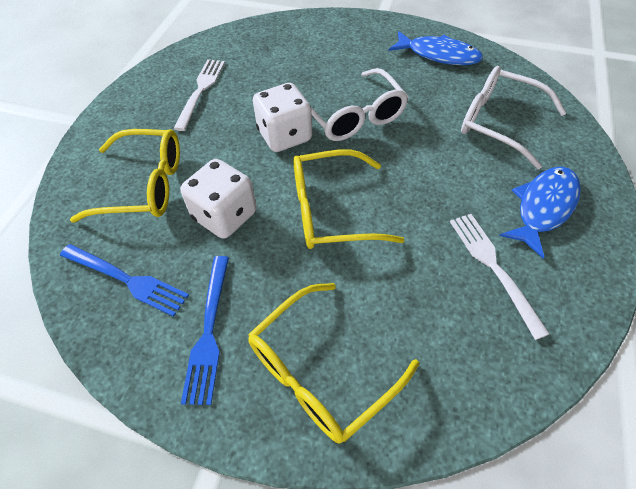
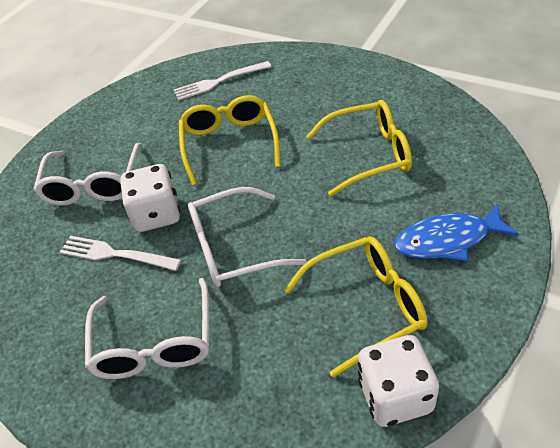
blue fish: 2 -> 1
blue fork: 2 -> 0
white glasses: 2 -> 3

